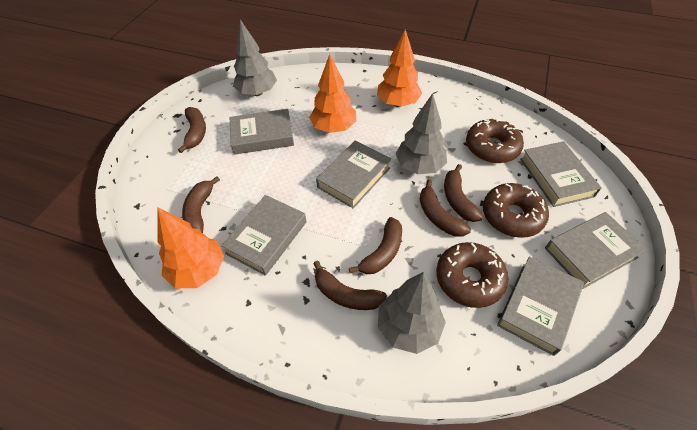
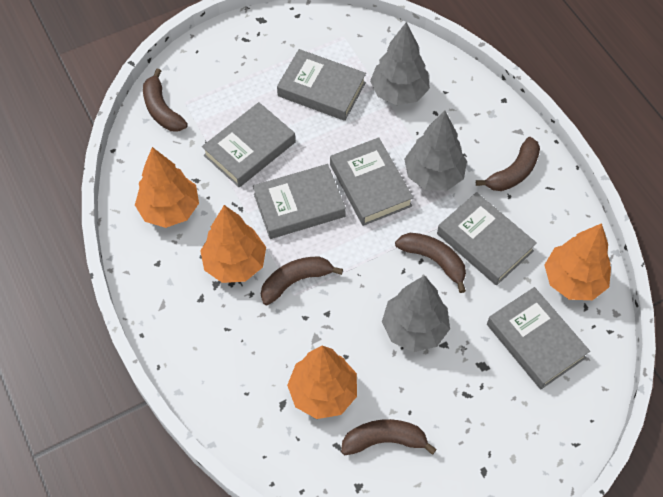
brown banana: 6 -> 5
brown donut: 3 -> 0
orange tree: 3 -> 4

